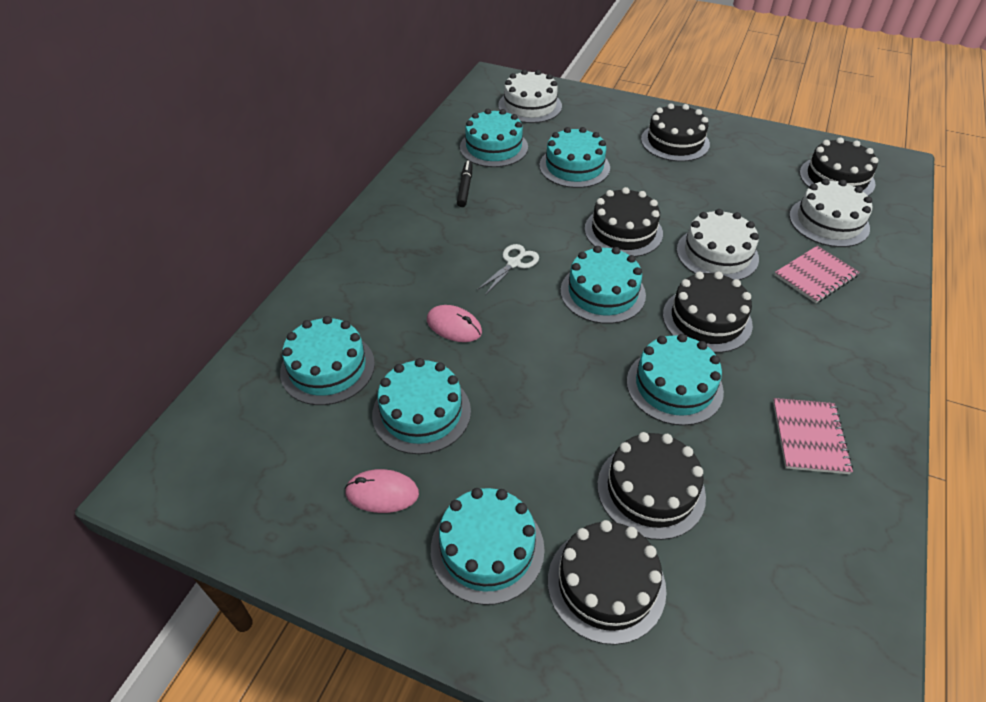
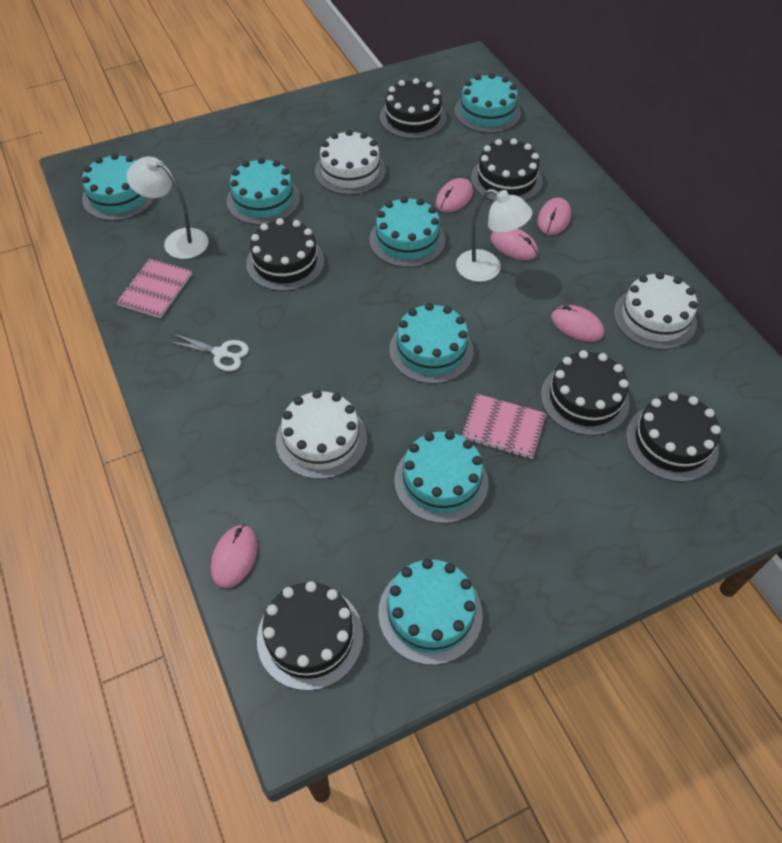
black marker: 1 -> 0
pink mouse: 2 -> 5
white lamp: 0 -> 2

